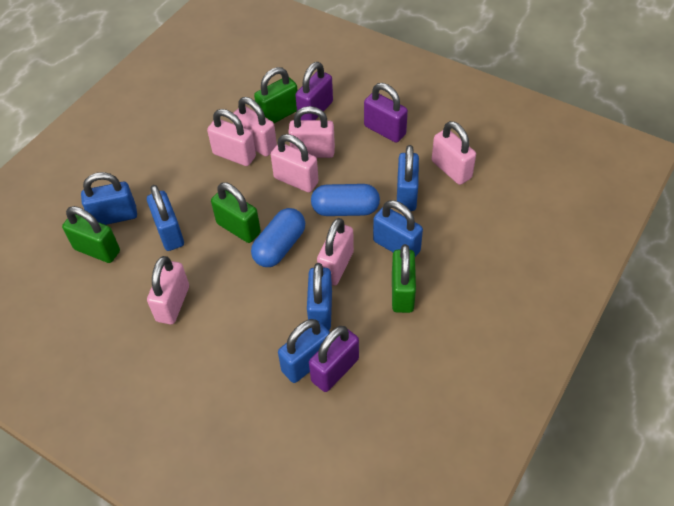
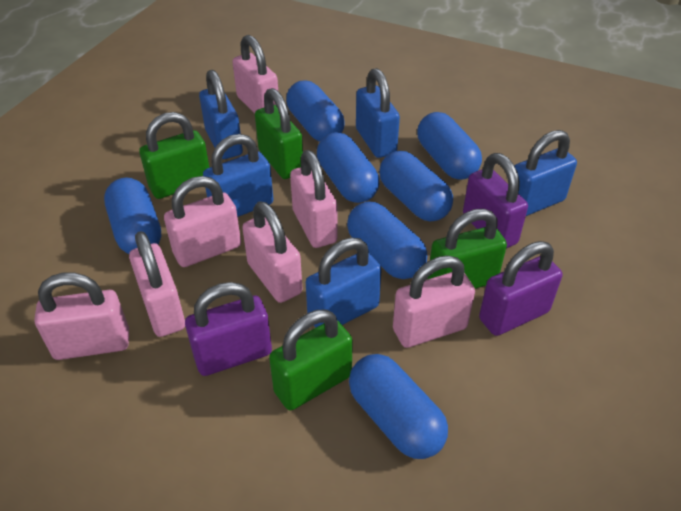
blue capsule: 2 -> 7
blue padlock: 6 -> 5

